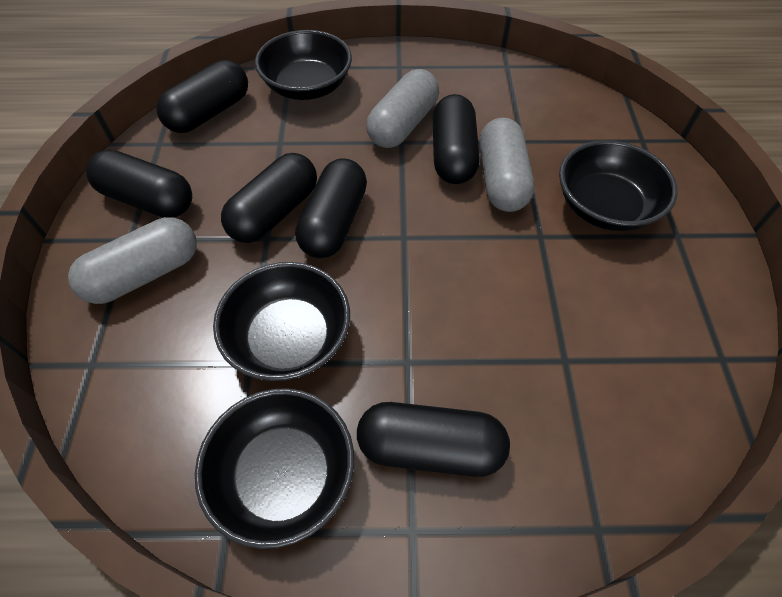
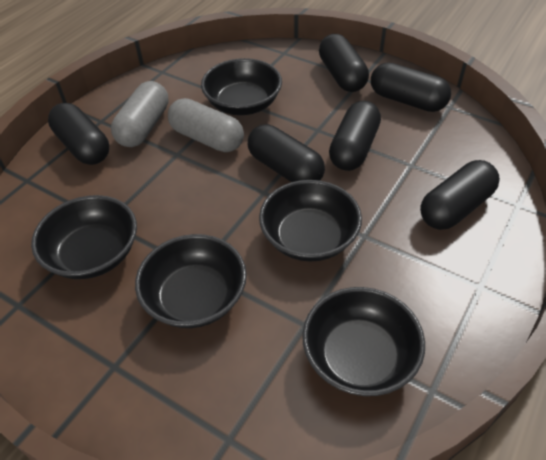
black bowl: 4 -> 5
grey capsule: 3 -> 2

